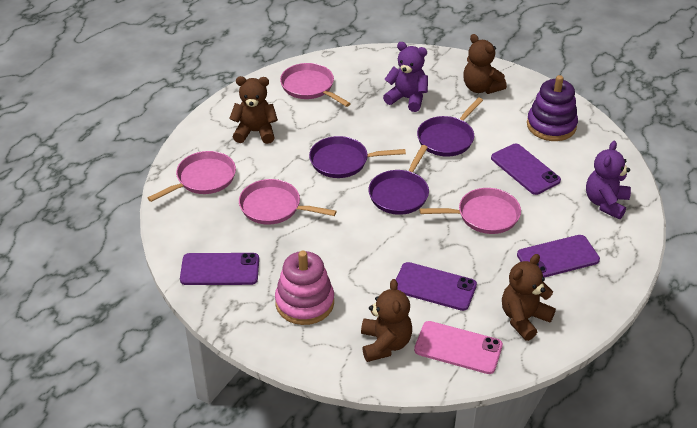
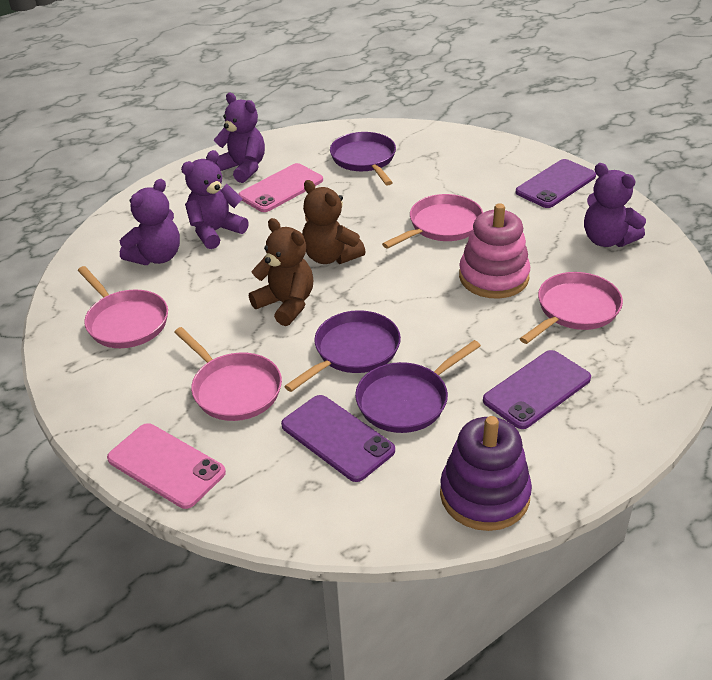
brown teddy bear: 4 -> 2
pink phone: 1 -> 2
purple phone: 4 -> 3
purple teddy bear: 2 -> 4

